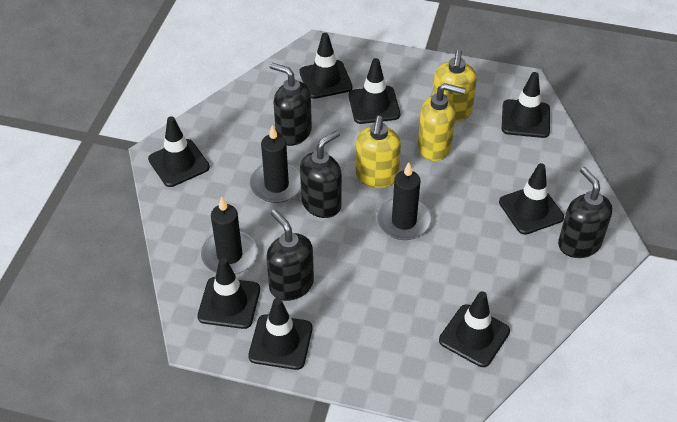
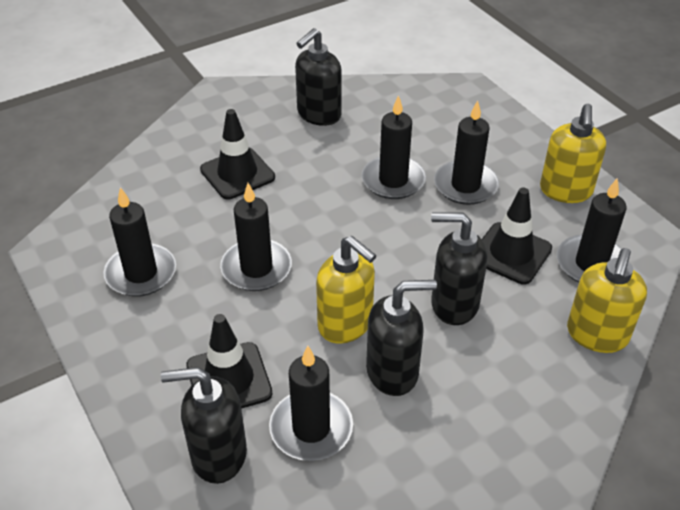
black candle: 3 -> 6
black traffic cone: 8 -> 3

